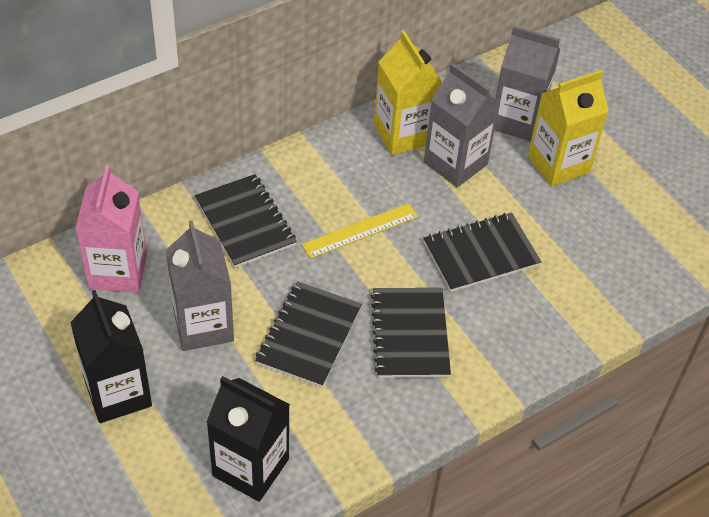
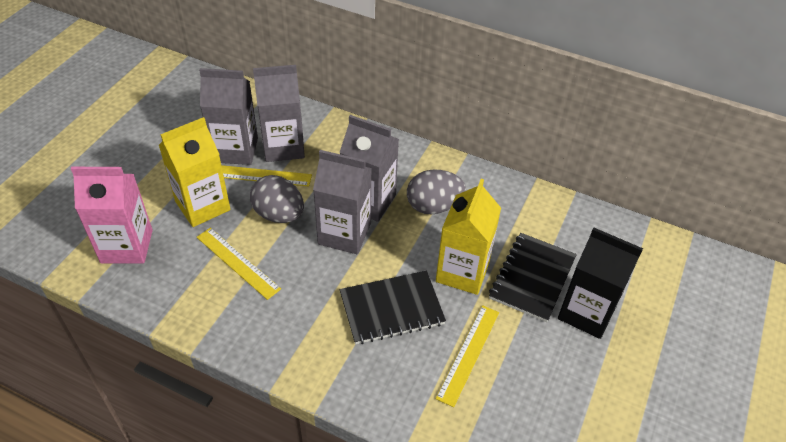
black carton: 2 -> 1
black notebook: 4 -> 2
grey carton: 3 -> 4
grey egg: 0 -> 2
yellow ruler: 1 -> 3

